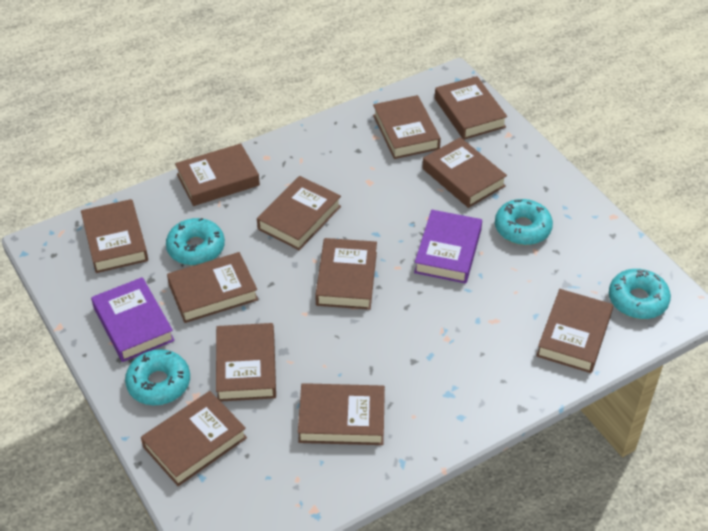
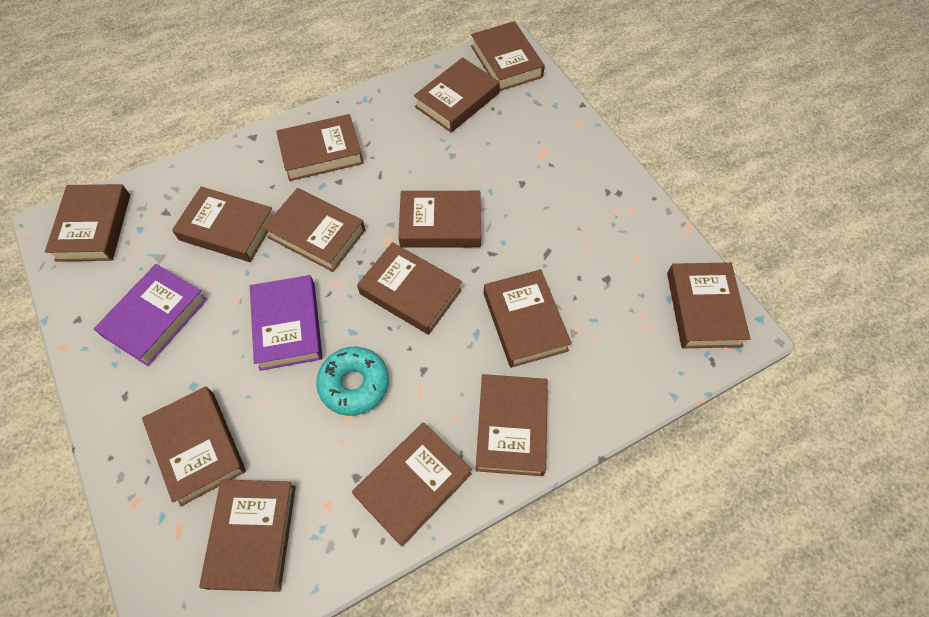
brown book: 12 -> 14
turquoise donut: 4 -> 1

